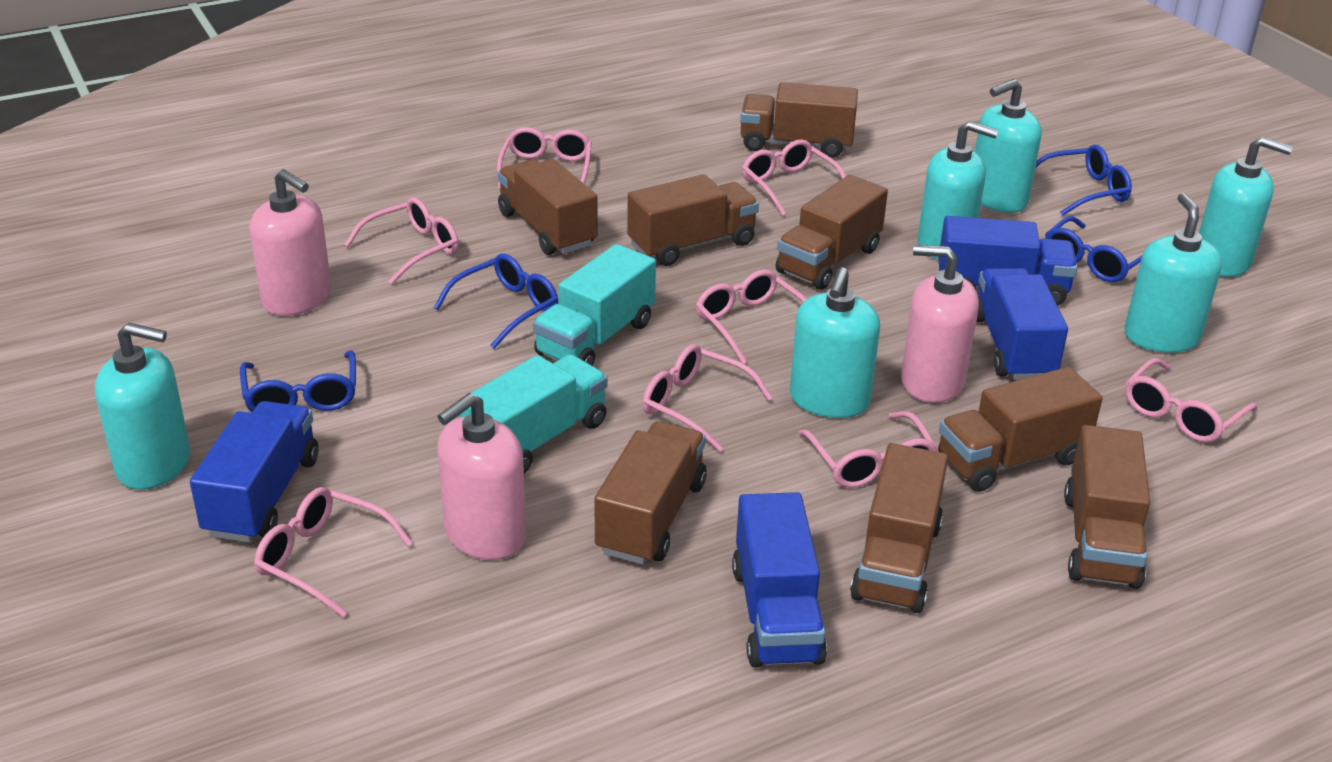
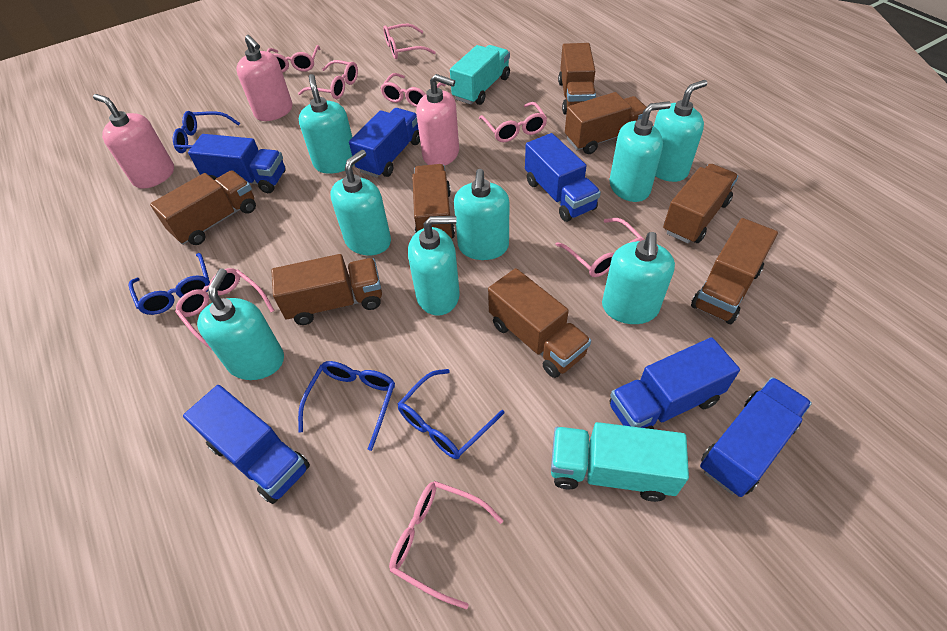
blue truck: 4 -> 6
turquoise soap dispenser: 6 -> 8

